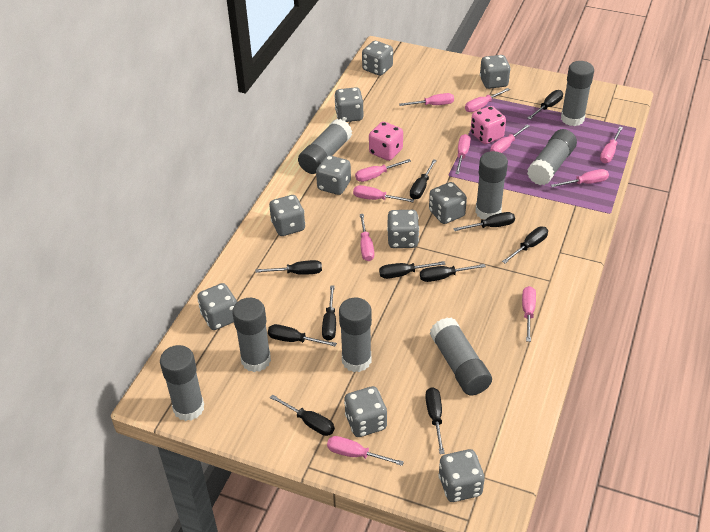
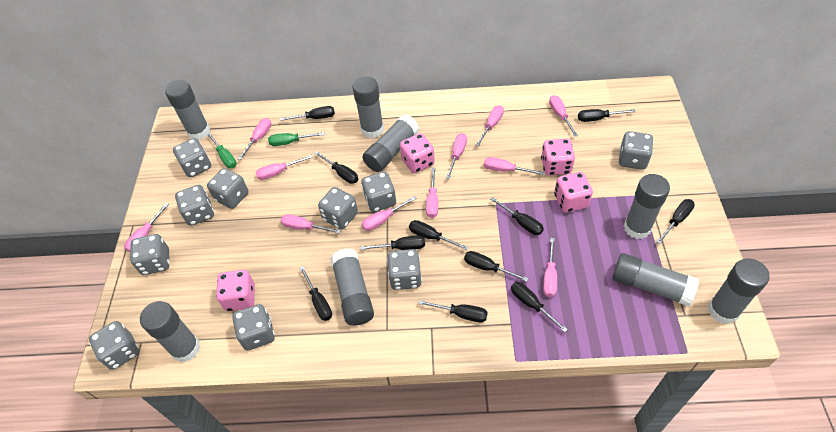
green screwdriver: 0 -> 2
pink dice: 2 -> 4

